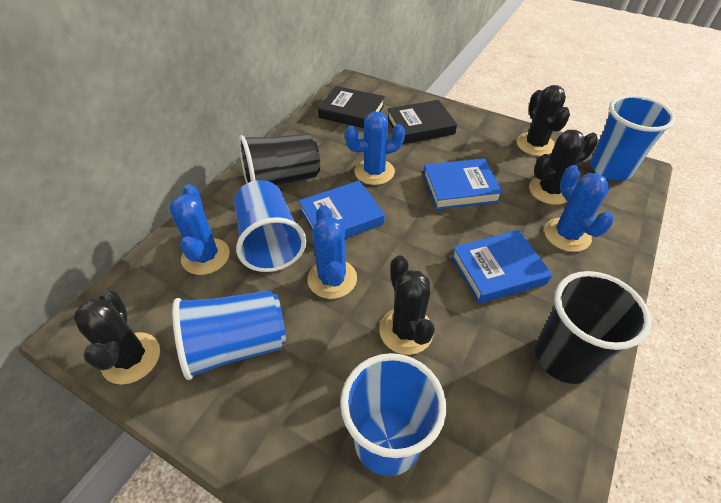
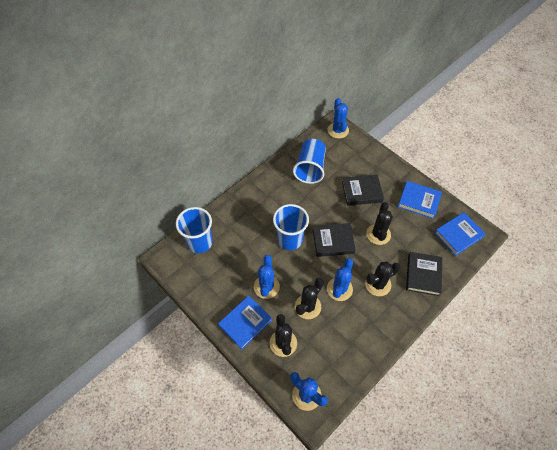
black book: 2 -> 3
black cup: 2 -> 0
blue cup: 4 -> 3

